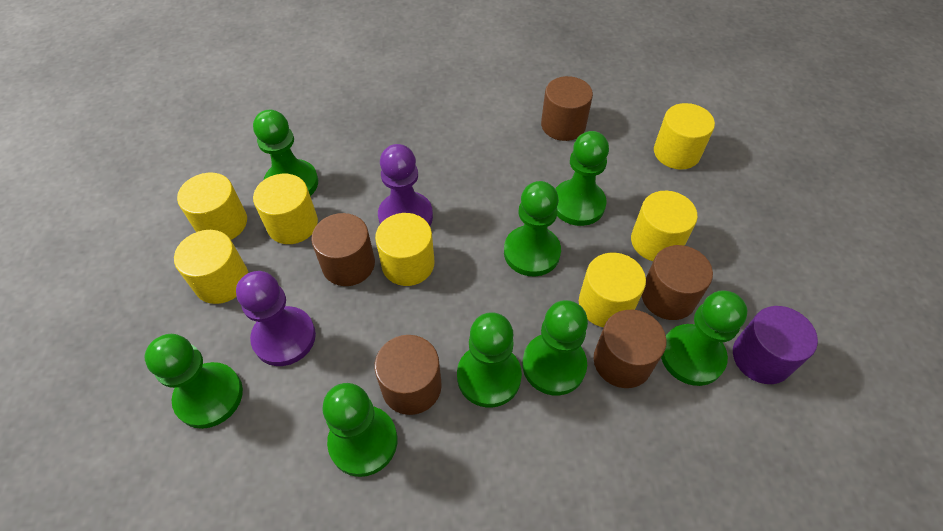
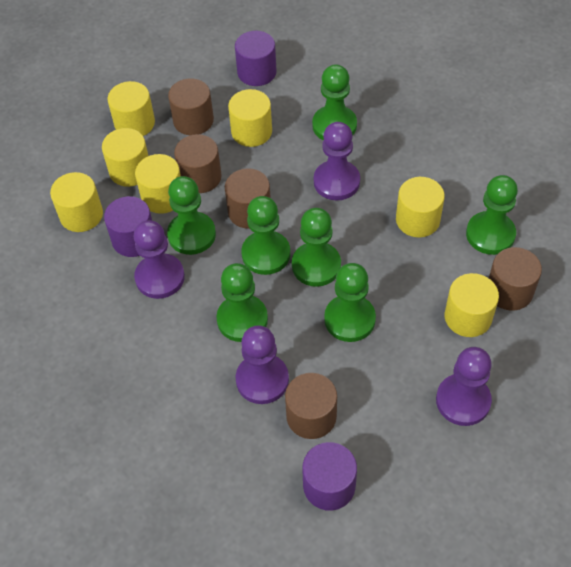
green pawn: 8 -> 7
purple cylinder: 1 -> 3
purple pawn: 2 -> 4

